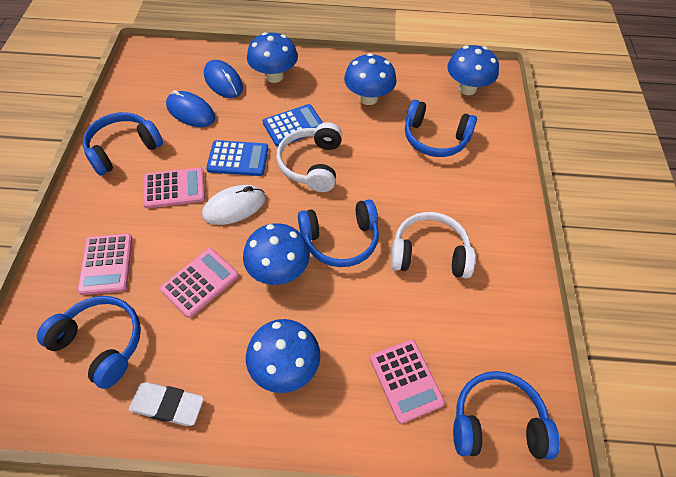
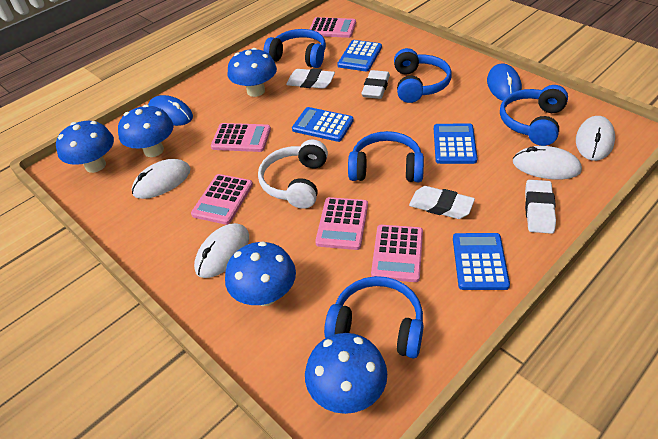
blue calculator: 2 -> 4
pink calculator: 4 -> 5
white eraser: 1 -> 4
white headphones: 2 -> 1
white mouse: 1 -> 4

